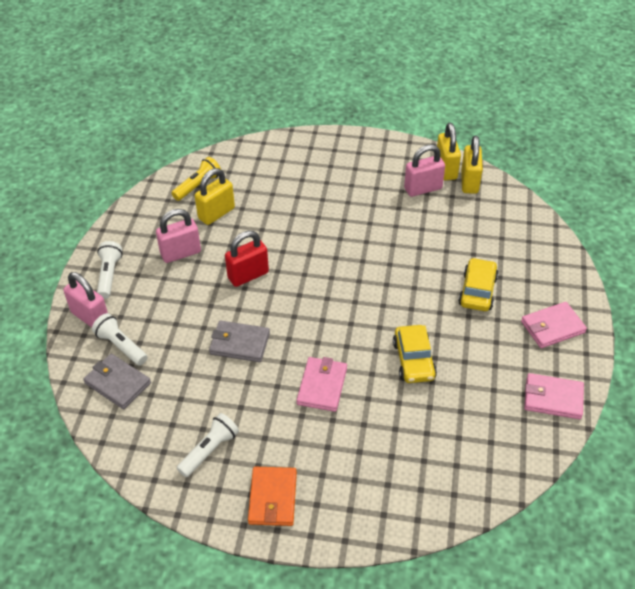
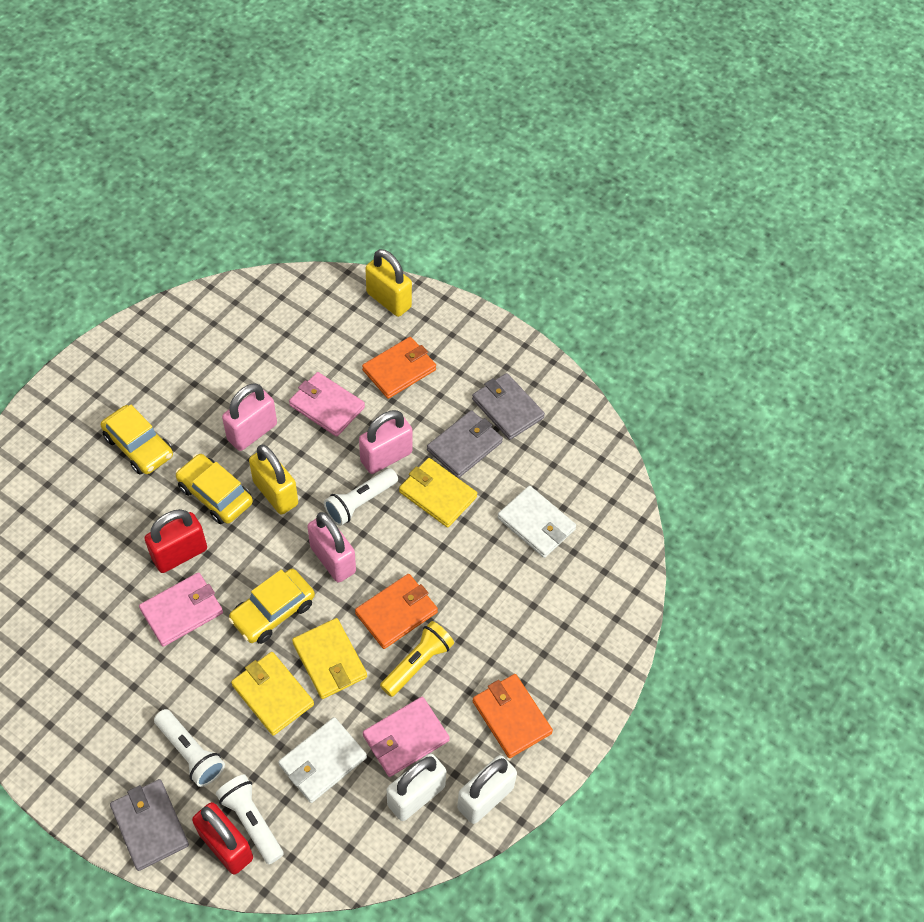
grey wallet: 2 -> 3
orange wallet: 1 -> 3
red padlock: 1 -> 2
white padlock: 0 -> 2
white wallet: 0 -> 2
yellow car: 2 -> 3
yellow padlock: 3 -> 2
yellow wallet: 0 -> 3

